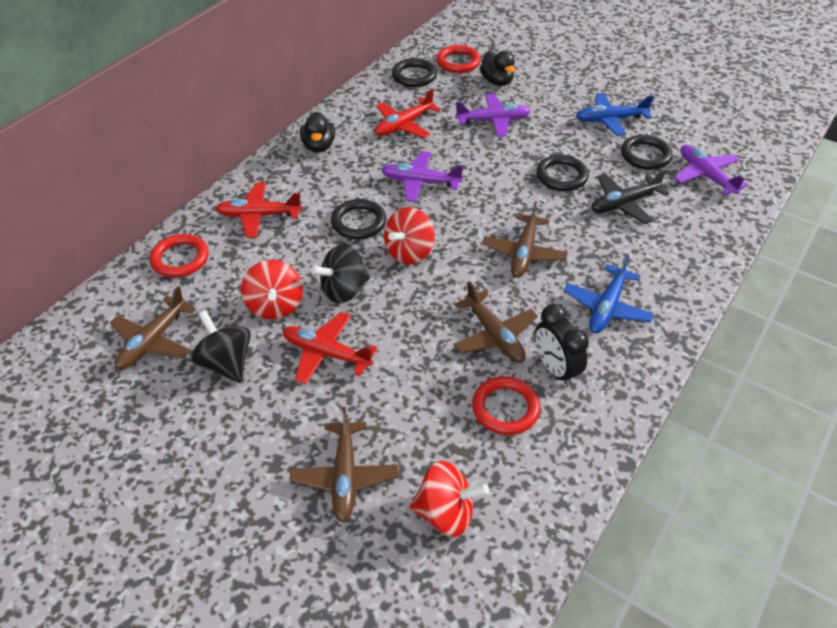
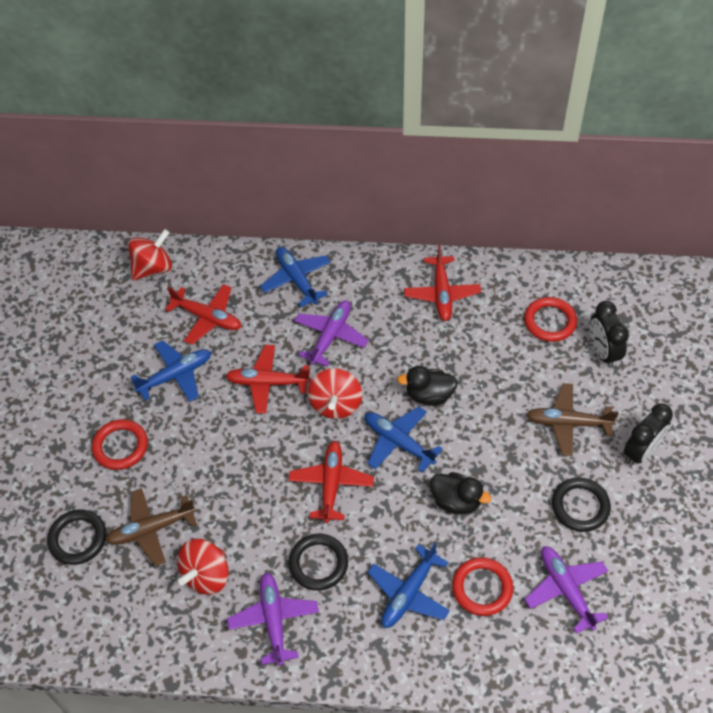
black clock: 1 -> 2
black plane: 1 -> 0
black ring: 4 -> 3
black spinning top: 2 -> 0
blue plane: 2 -> 4
brown plane: 4 -> 2
red plane: 3 -> 4

